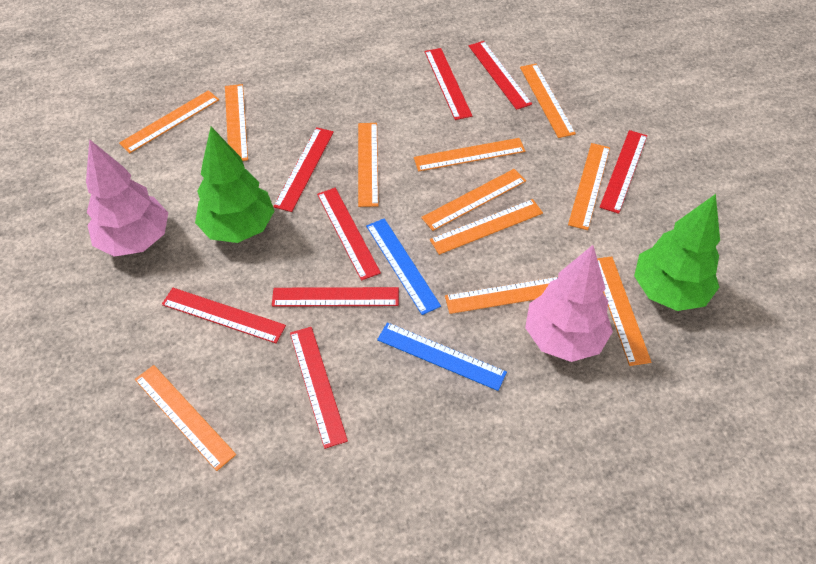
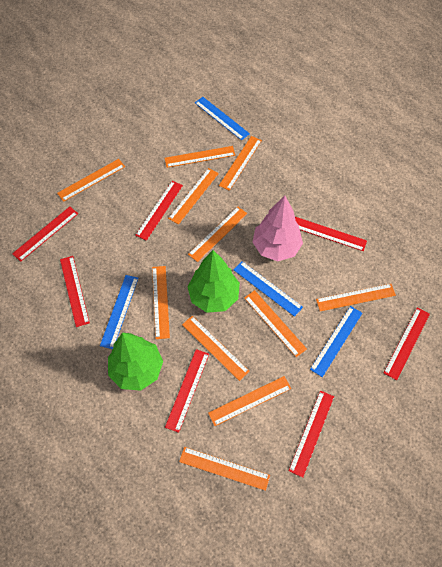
blue ruler: 2 -> 4
pink tree: 2 -> 1
red ruler: 8 -> 7

